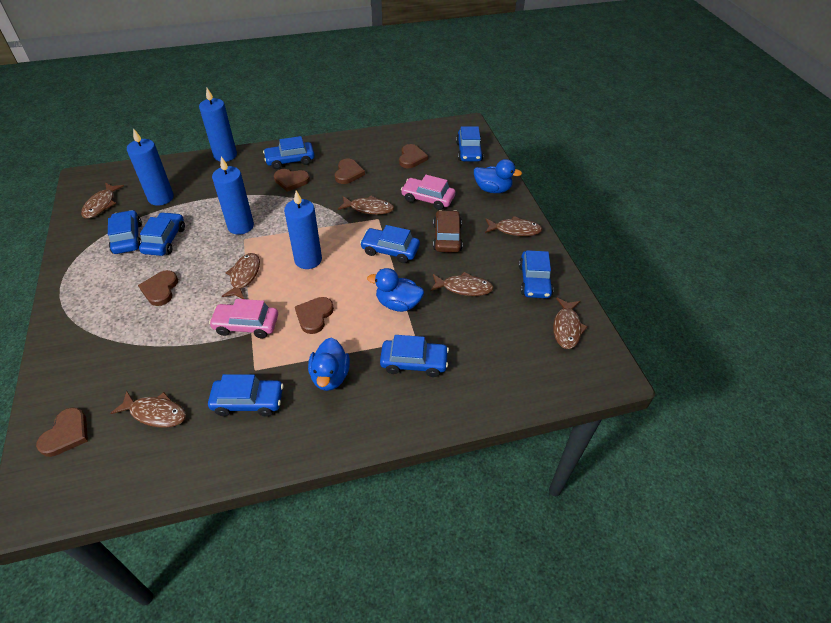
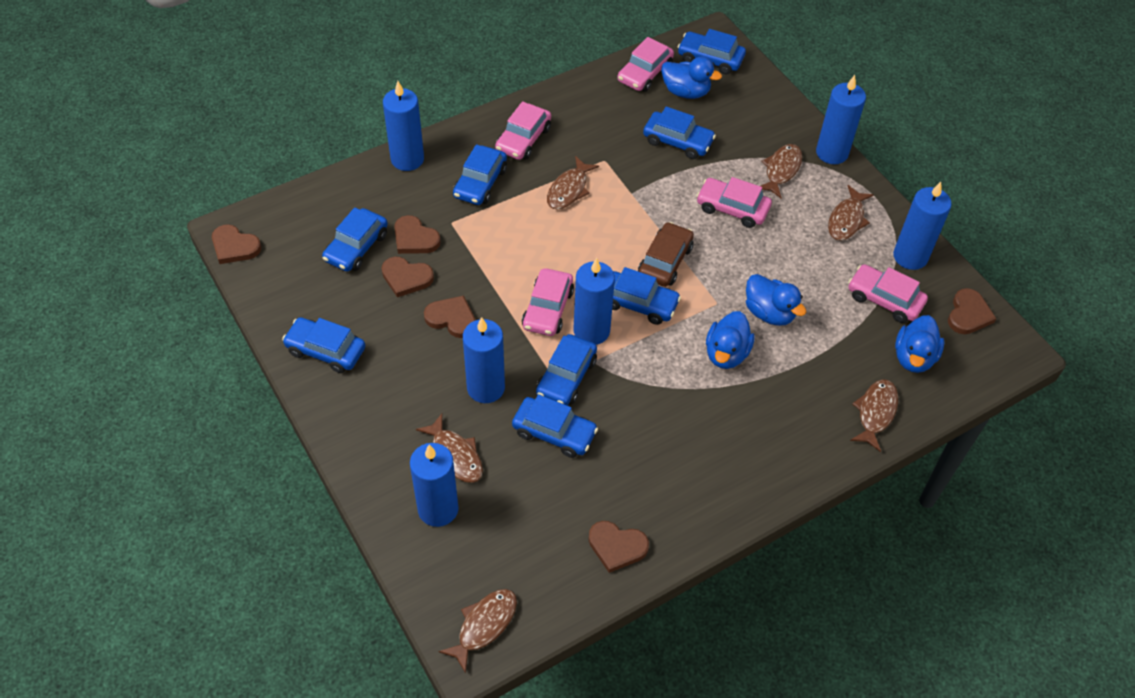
blue candle: 4 -> 6
blue duck: 3 -> 4
brown fish: 7 -> 6
pink car: 2 -> 5

